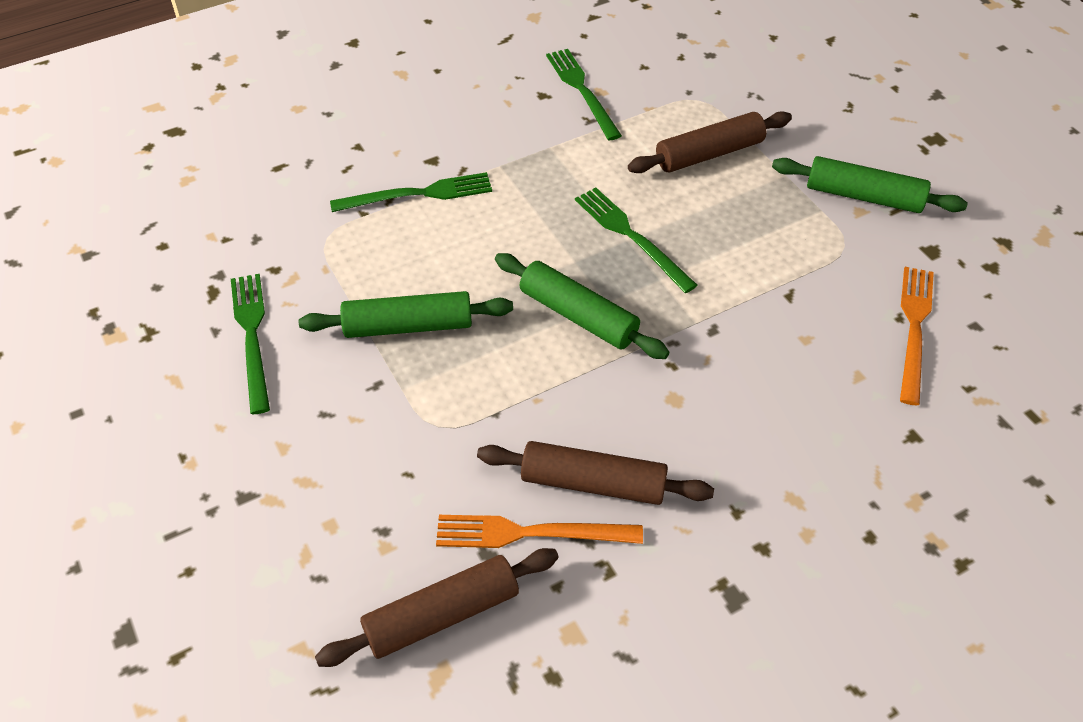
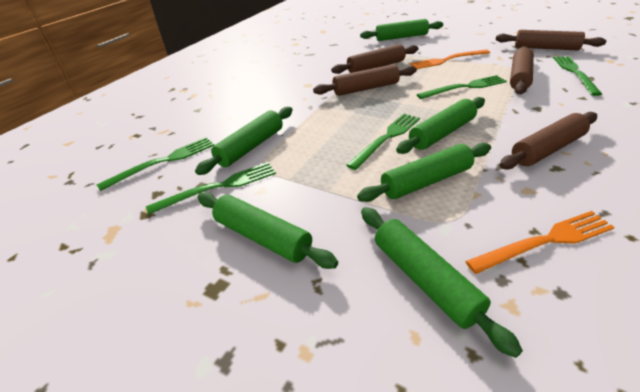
brown rolling pin: 3 -> 5
green fork: 4 -> 5
green rolling pin: 3 -> 6

